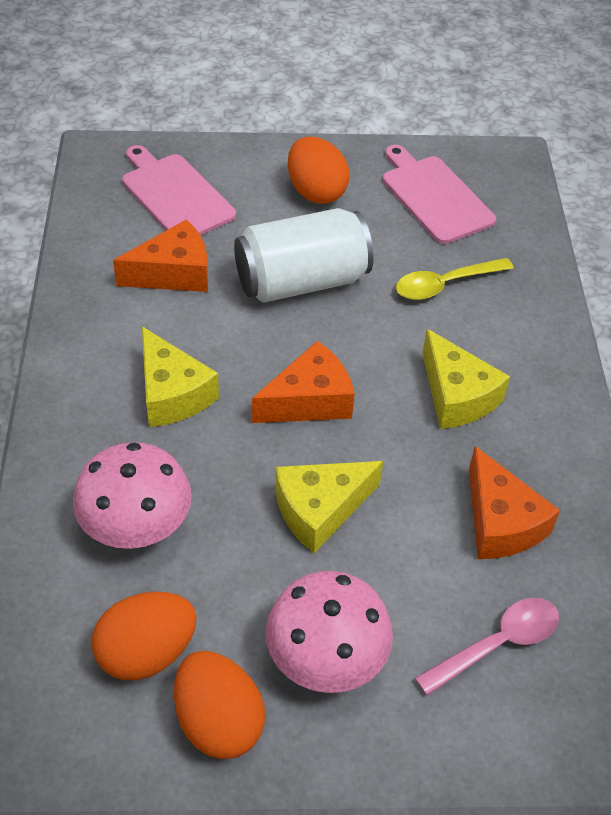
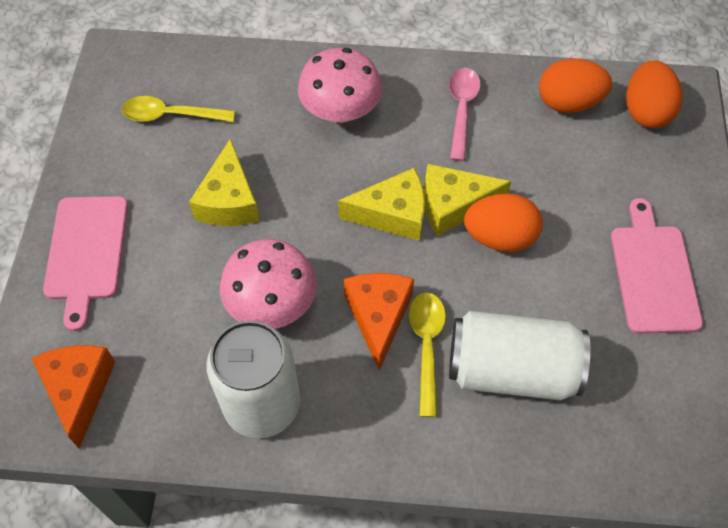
orange cheese: 3 -> 2
white can: 1 -> 2
yellow spoon: 1 -> 2

